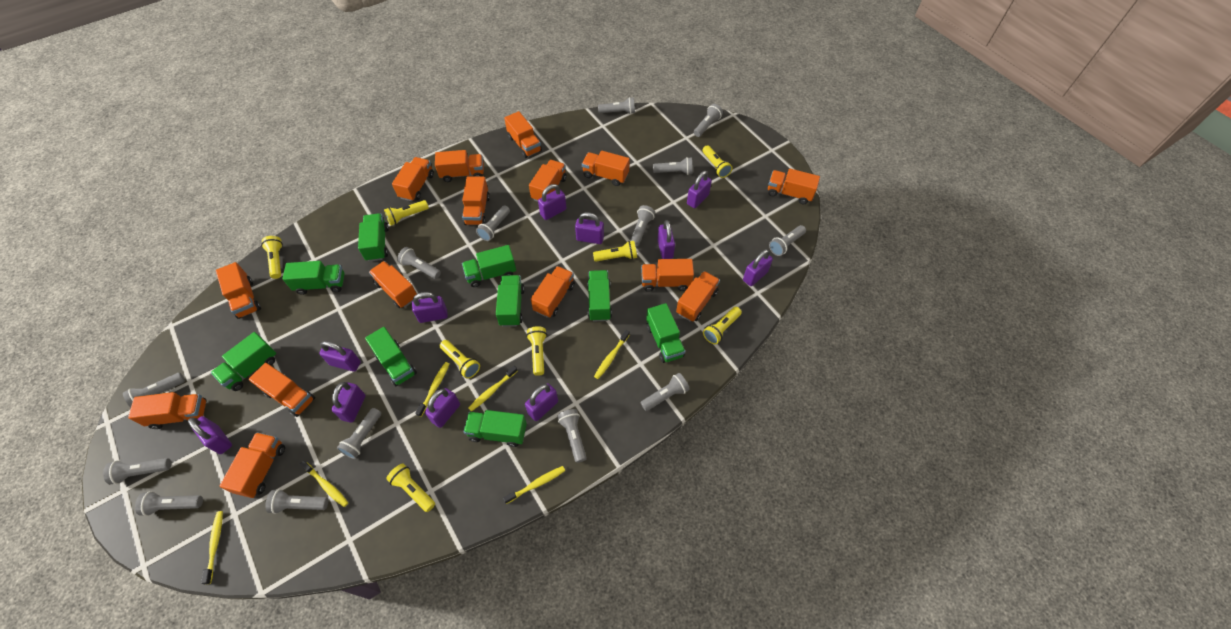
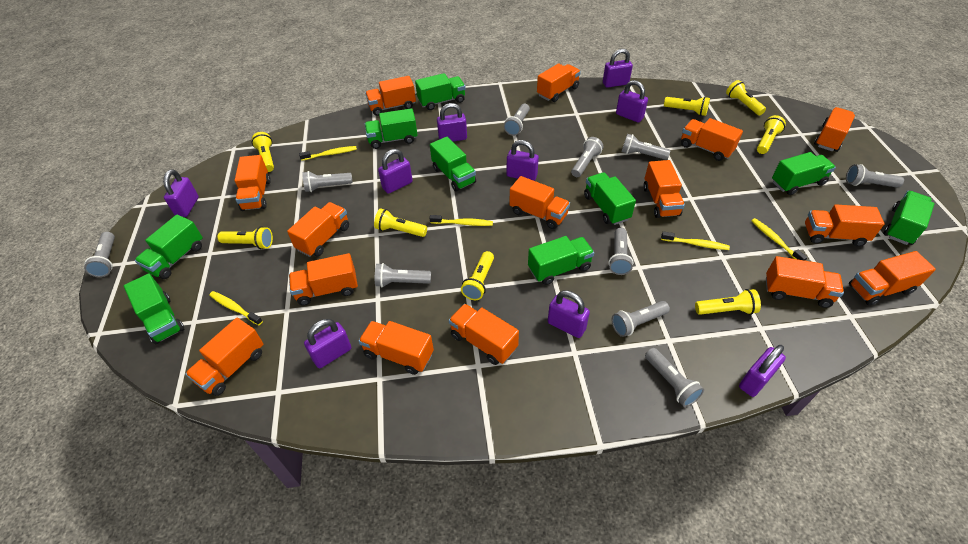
grey flashlight: 14 -> 10
purple padlock: 11 -> 9
yellow toothbrush: 6 -> 5

